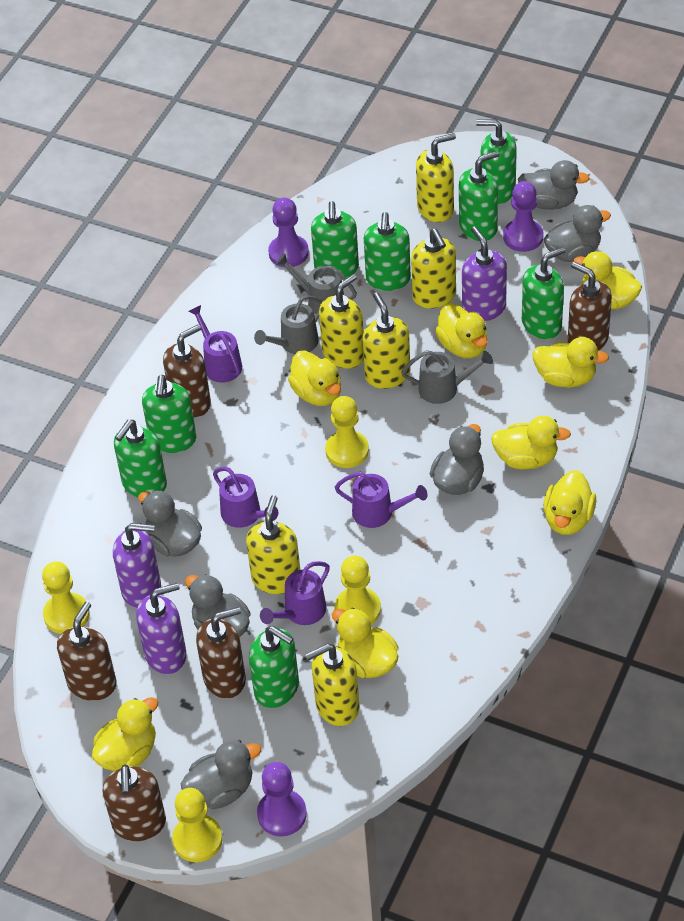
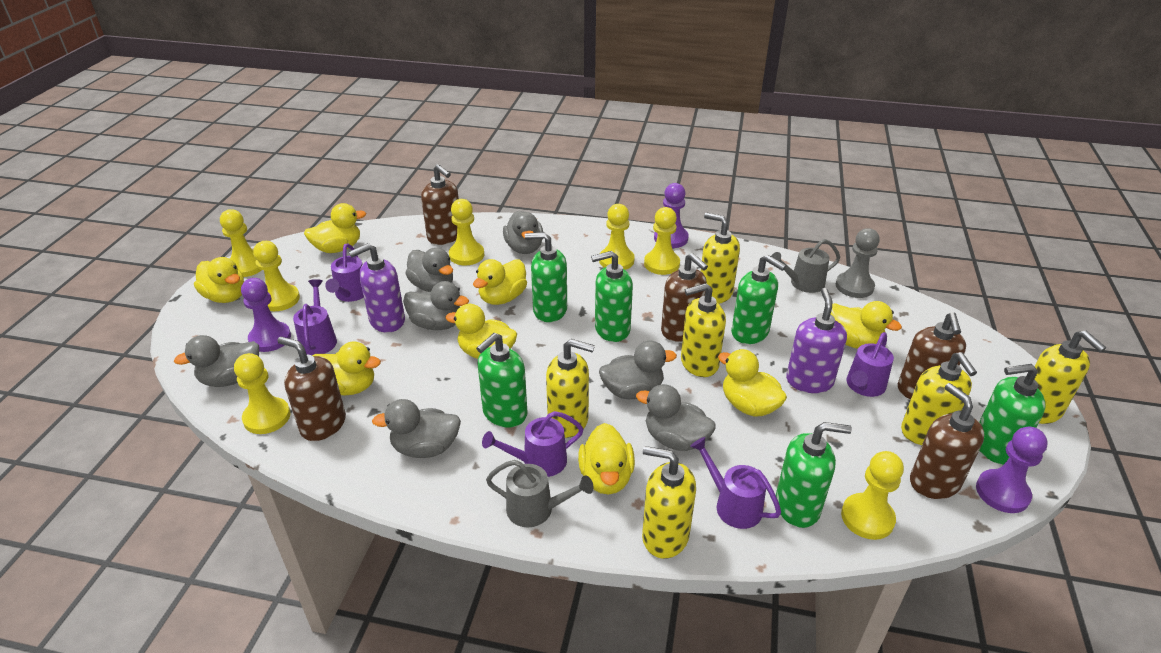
green soap dispenser: 8 -> 6
grey duck: 6 -> 7
grey pawn: 0 -> 1
grey watering can: 3 -> 2
purple soap dispenser: 3 -> 2
purple watering can: 4 -> 5
yellow pawn: 4 -> 7

